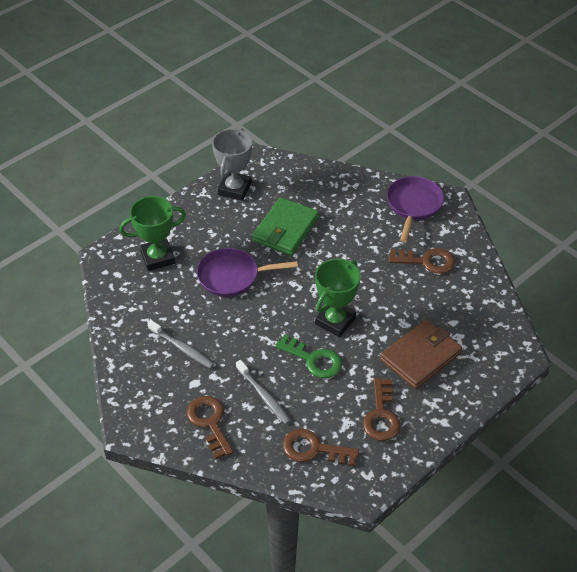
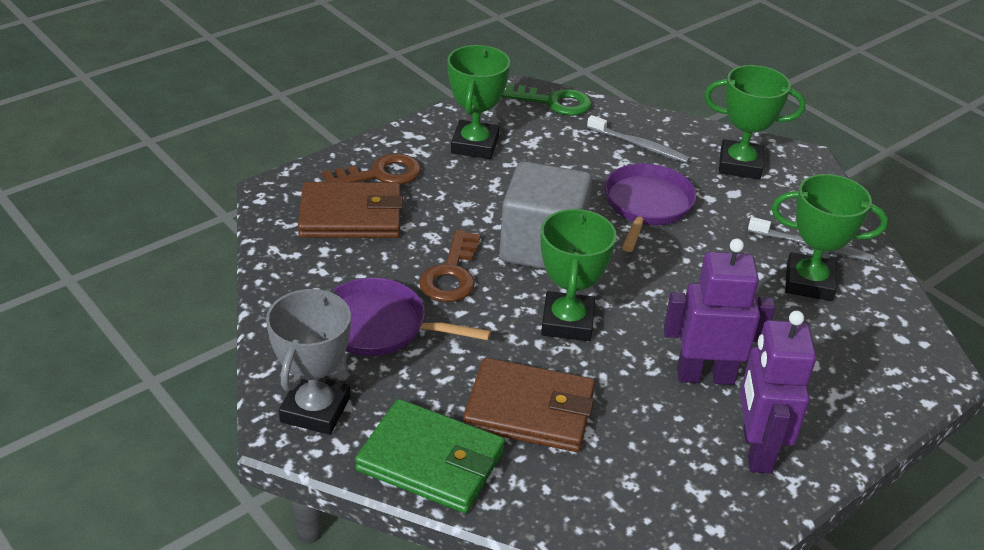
brown key: 4 -> 2
brown wallet: 1 -> 2
green trophy: 2 -> 4
grey cube: 0 -> 1
purple robot: 0 -> 2

